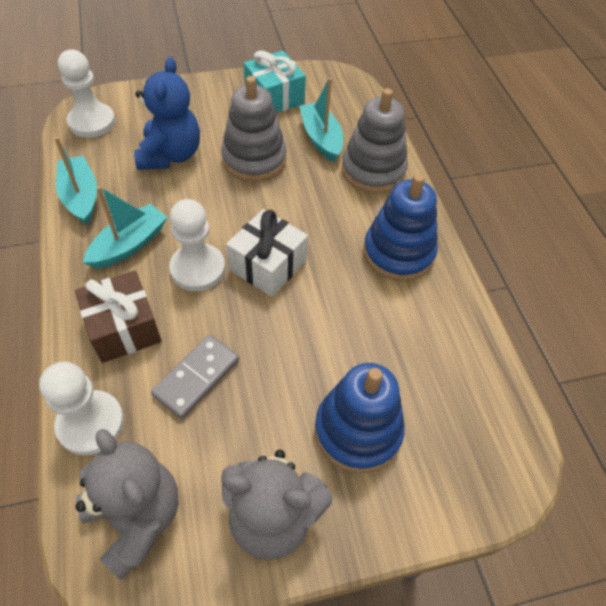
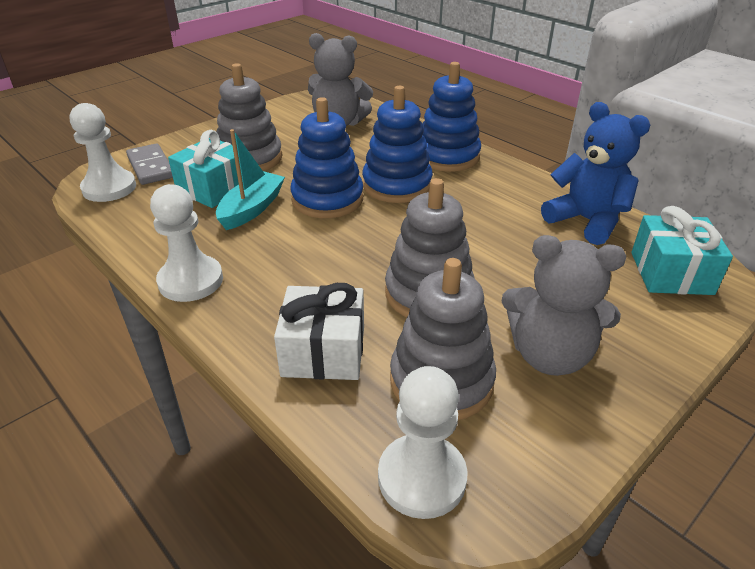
blue stacking toy: 2 -> 3
brown gift: 1 -> 0
grey stacking toy: 2 -> 3
turquoise boat: 3 -> 1
turquoise gift: 1 -> 2

